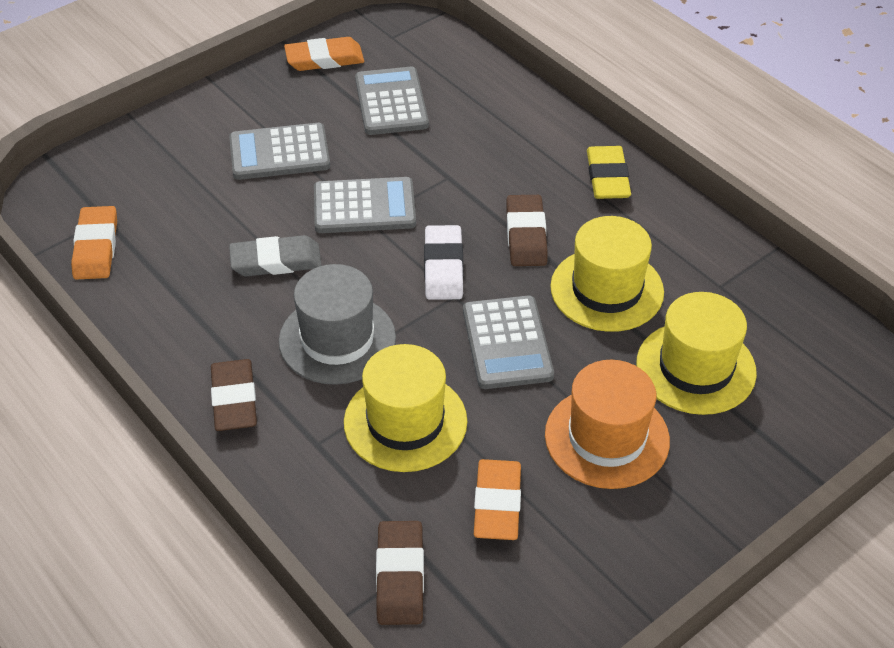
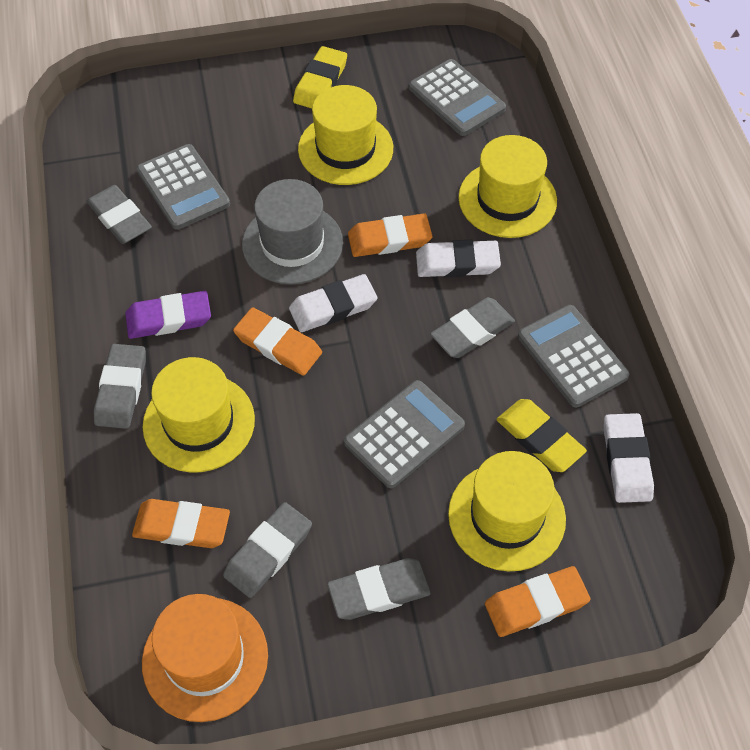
brown eraser: 3 -> 0
grey eraser: 1 -> 5
orange eraser: 3 -> 4
purple eraser: 0 -> 1
white eraser: 1 -> 3
yellow eraser: 1 -> 2
yellow hat: 3 -> 4

